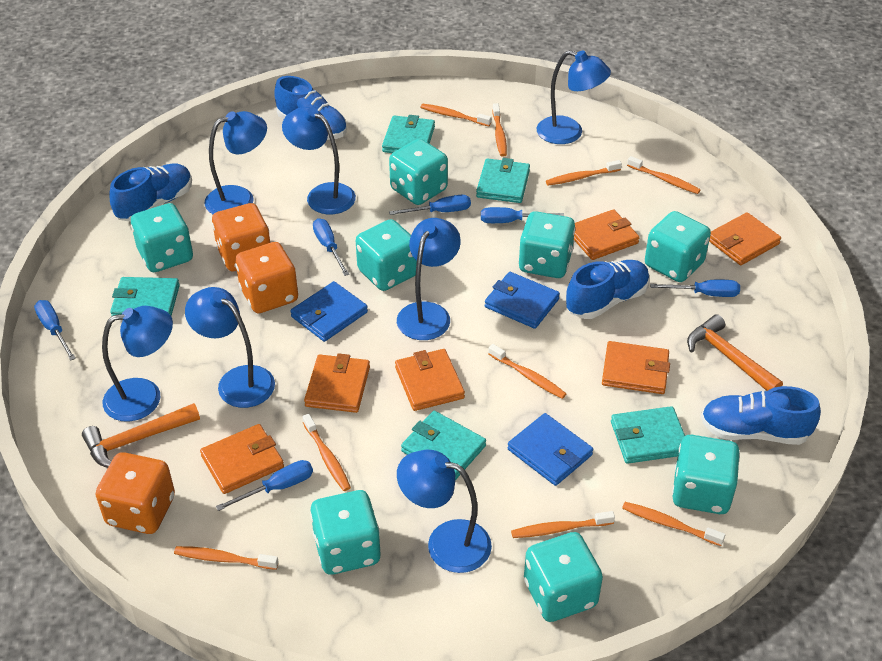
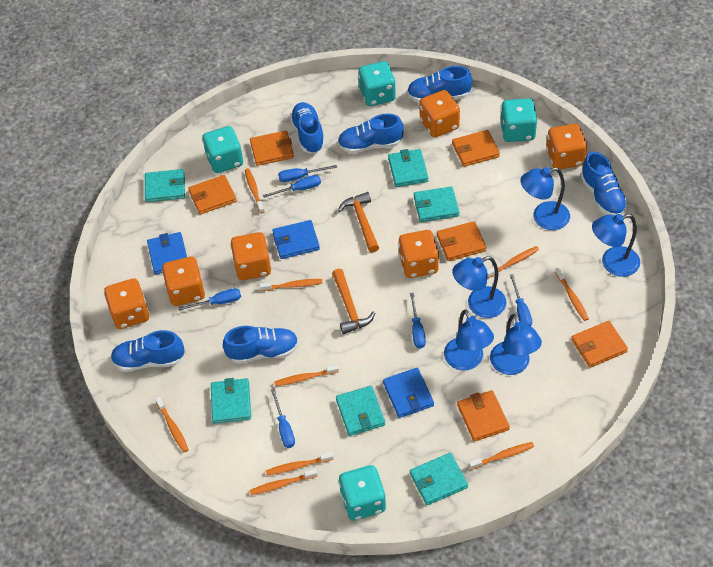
blue lamp: 7 -> 5
blue shoe: 4 -> 6
orange dice: 3 -> 6
turquoise dice: 8 -> 4
turquoise wallet: 5 -> 6

